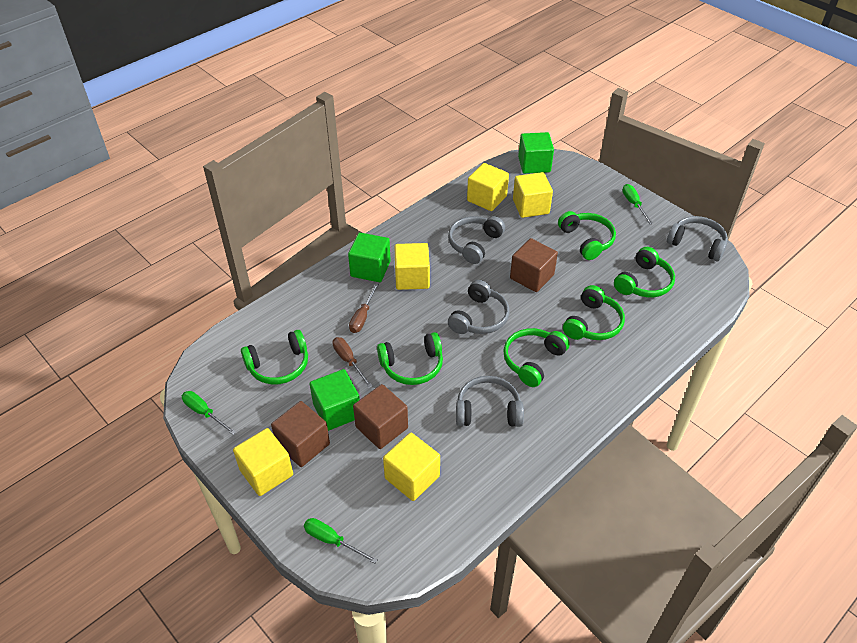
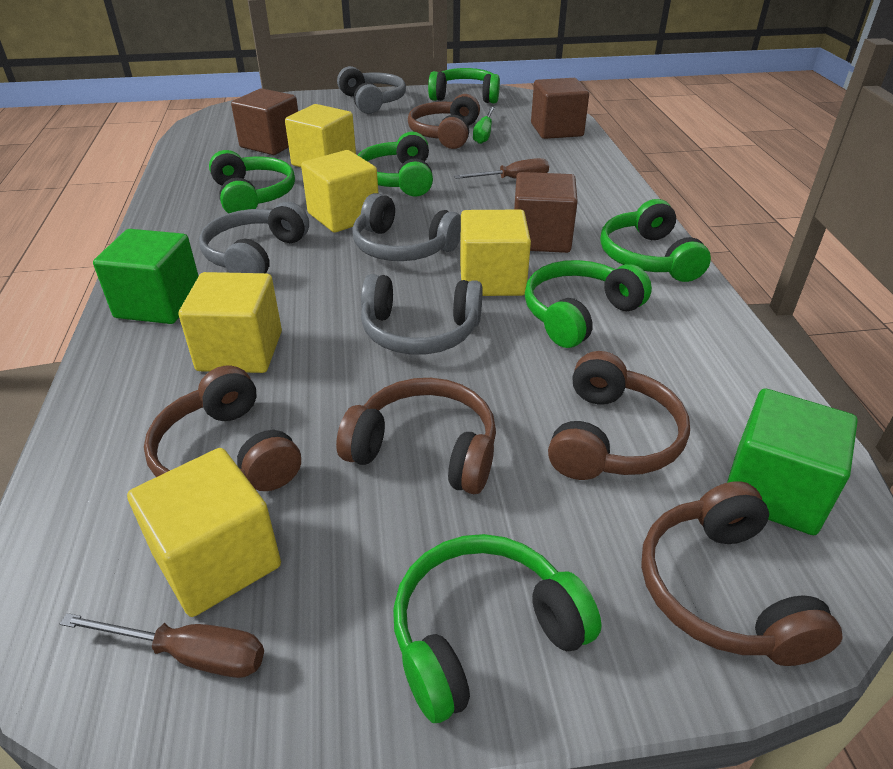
brown headphones: 0 -> 5
green cube: 3 -> 2
green screwdriver: 3 -> 1

